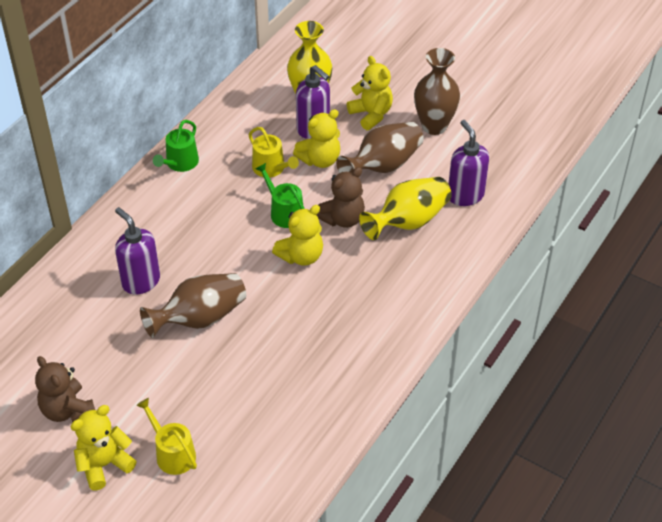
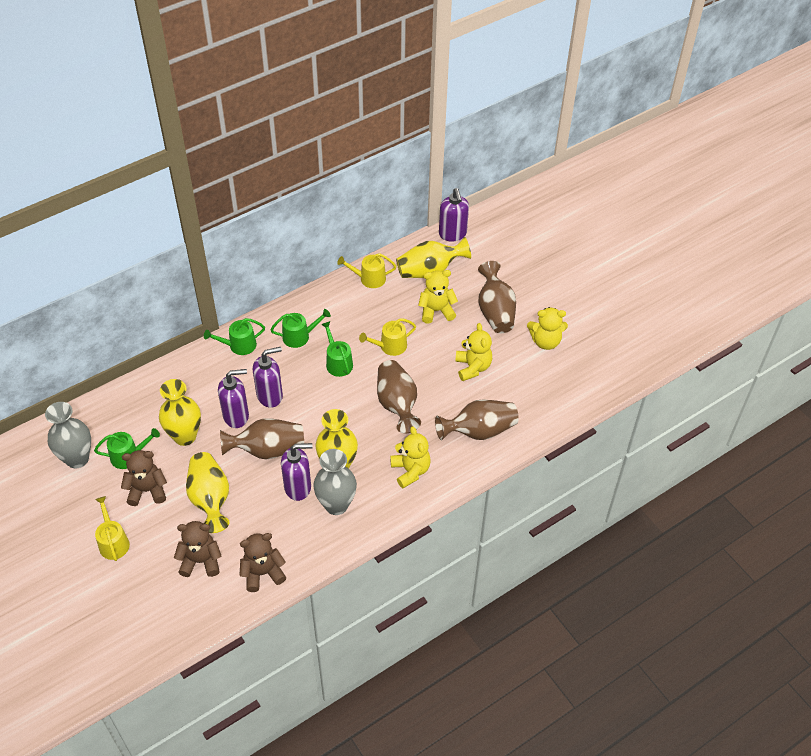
brown teddy bear: 2 -> 3
brown vase: 3 -> 4
green watering can: 2 -> 4
grey vase: 0 -> 2
purple soap dispenser: 3 -> 4
yellow vase: 2 -> 4
yellow watering can: 2 -> 3

